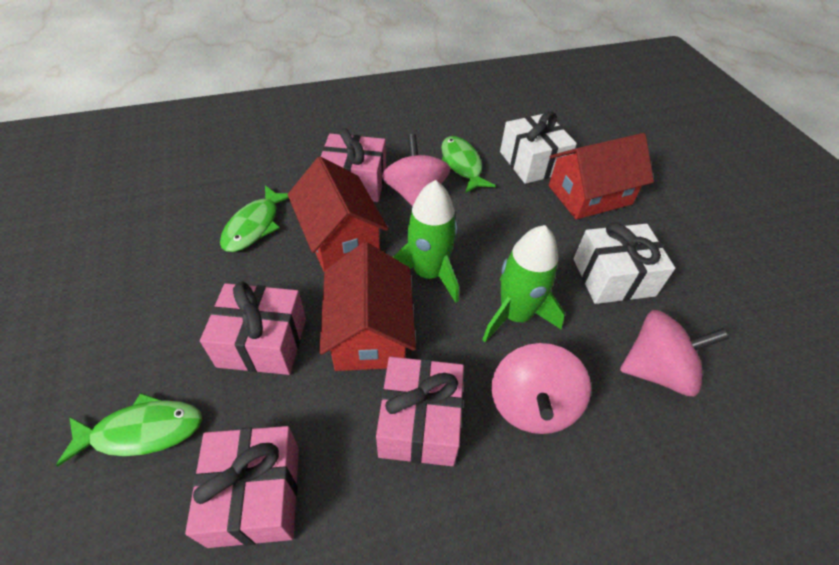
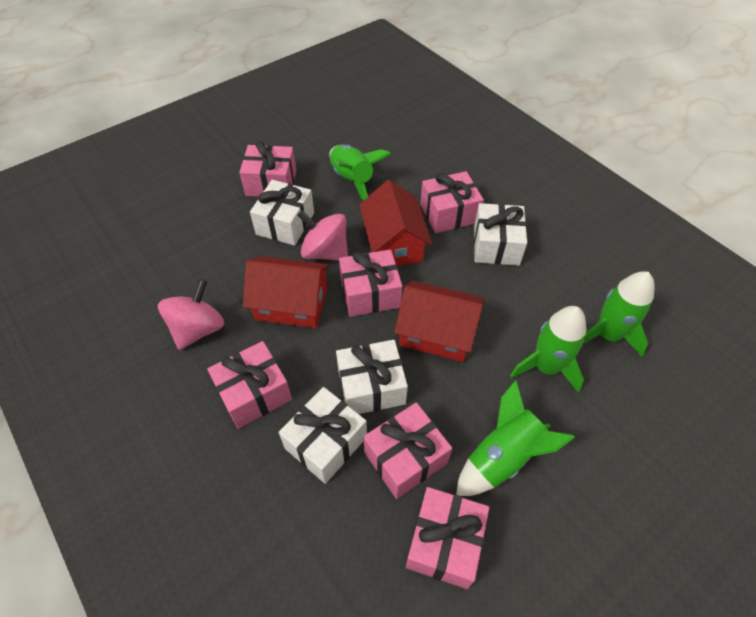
green fish: 3 -> 0
green rocket: 2 -> 4
pink gift: 4 -> 6
pink spinning top: 3 -> 2
white gift: 2 -> 4

